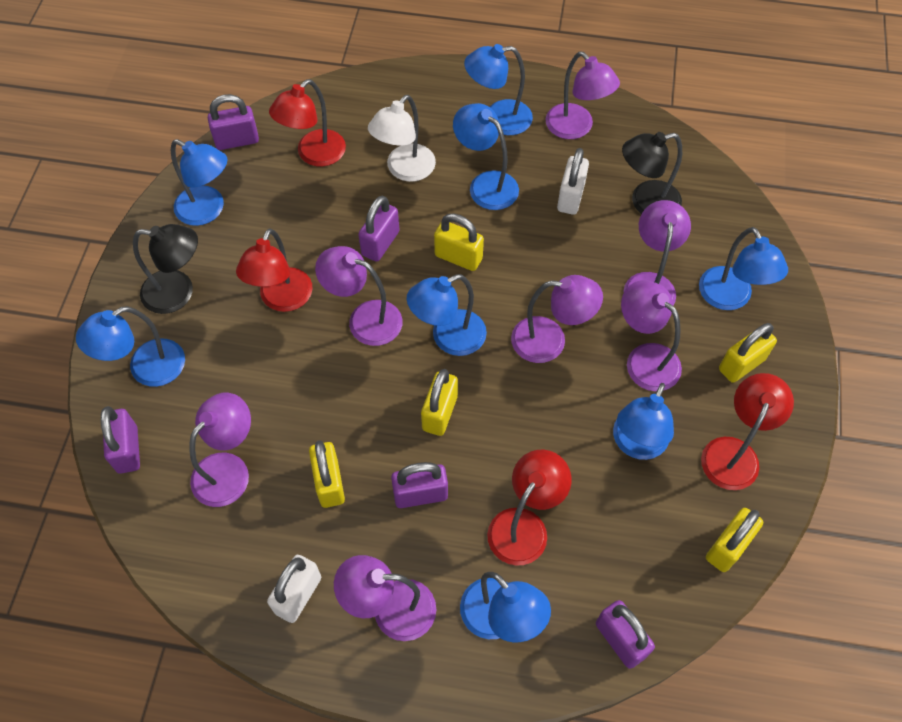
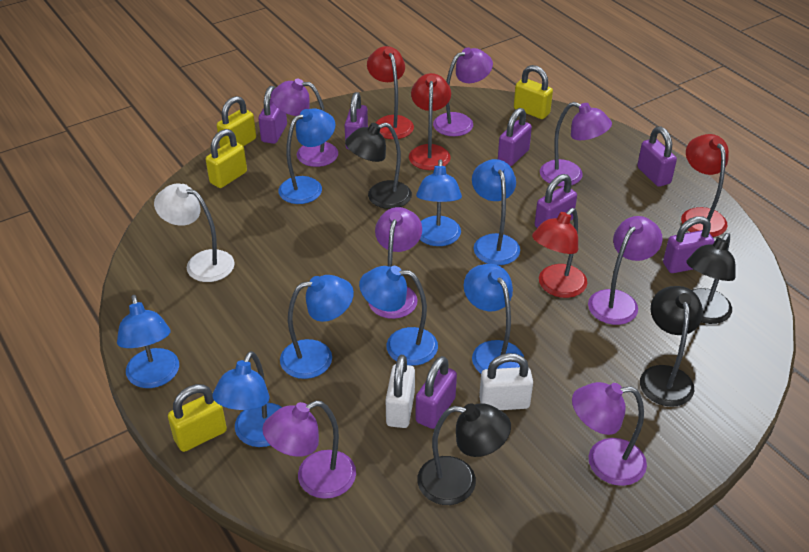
black lamp: 2 -> 4
purple padlock: 5 -> 7
yellow padlock: 5 -> 4

